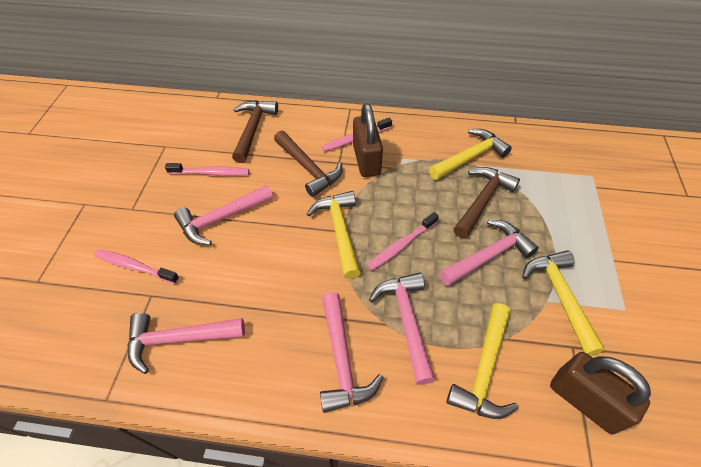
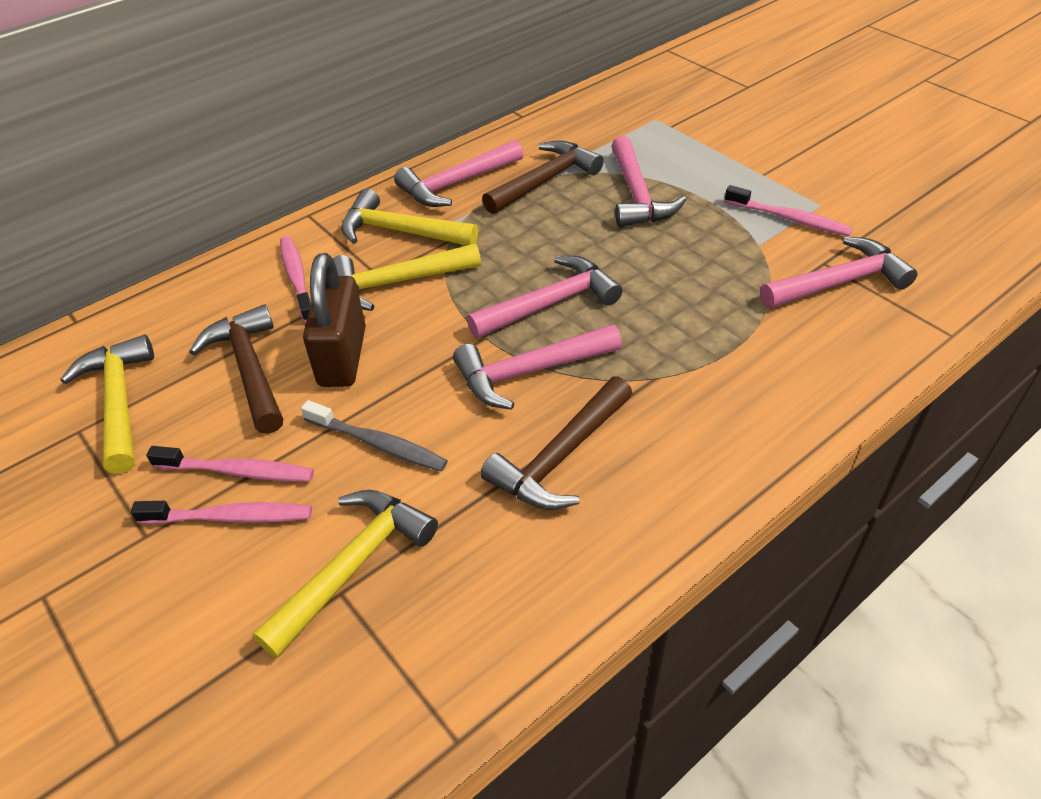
brown padlock: 2 -> 1
grey toothbrush: 0 -> 1

